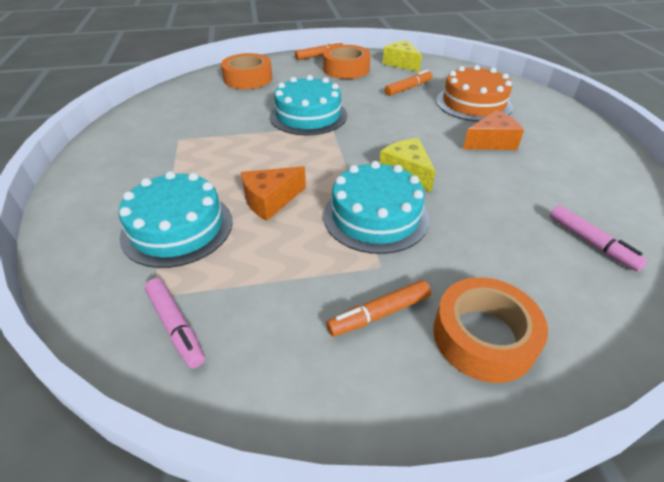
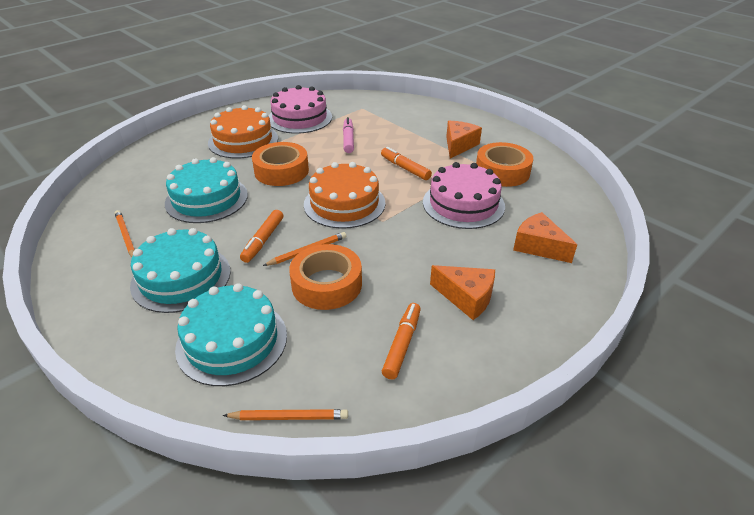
orange cake: 1 -> 2
orange cheese: 2 -> 3
orange pencil: 0 -> 3
pink cake: 0 -> 2
pink marker: 2 -> 1
yellow cheese: 2 -> 0

